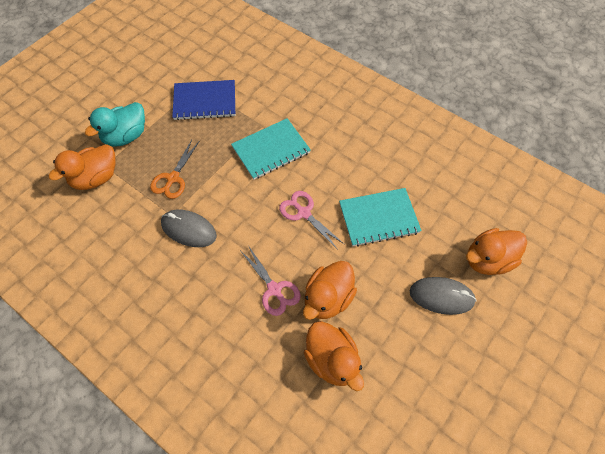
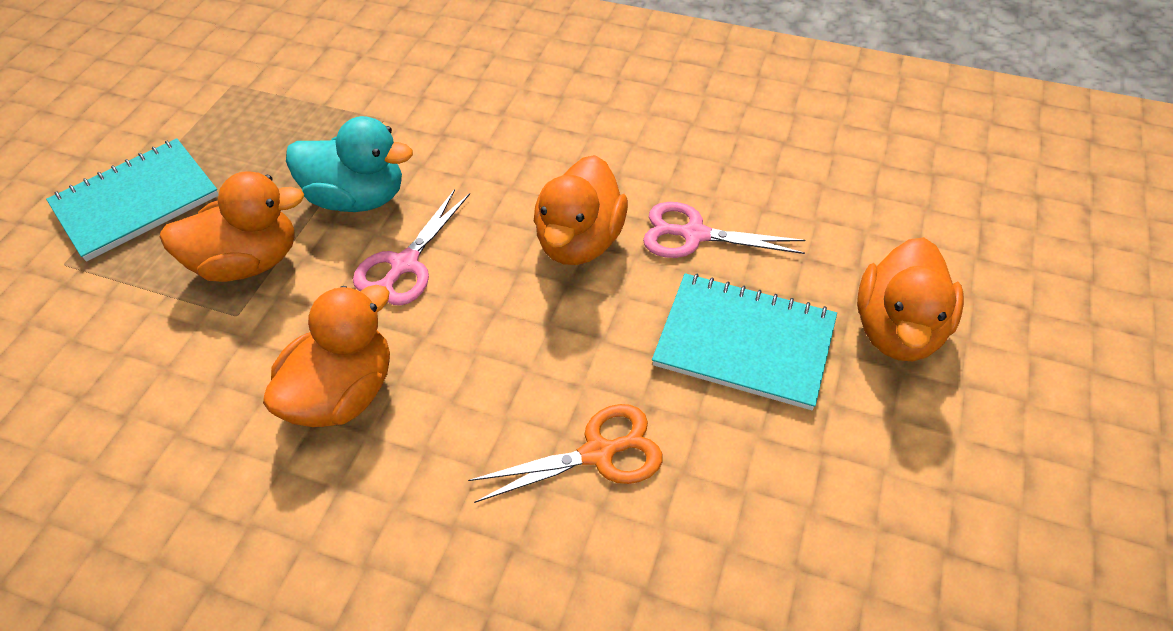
blue notebook: 1 -> 0
grey mouse: 2 -> 0

